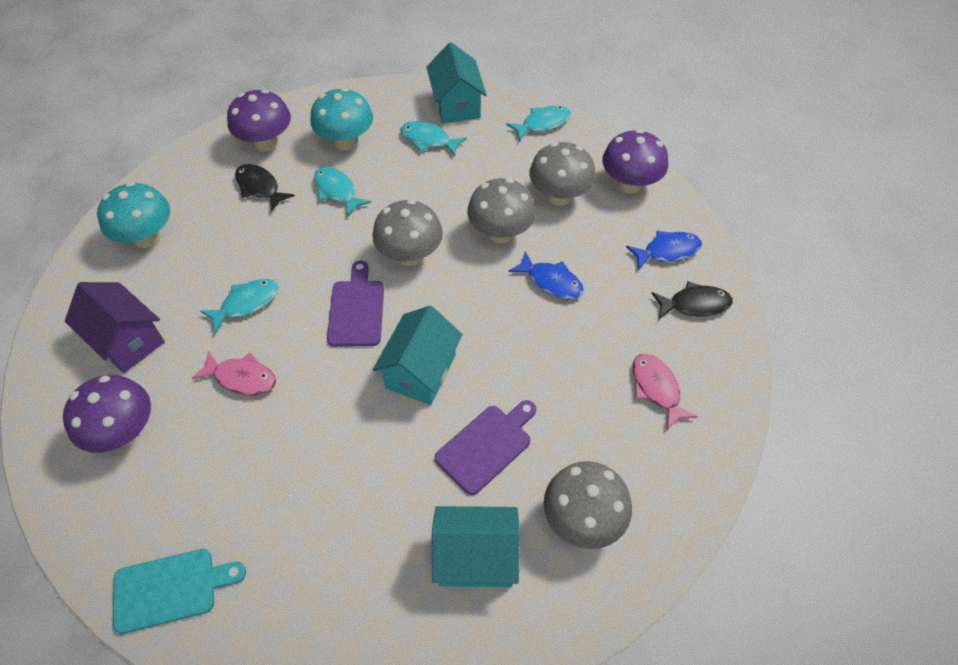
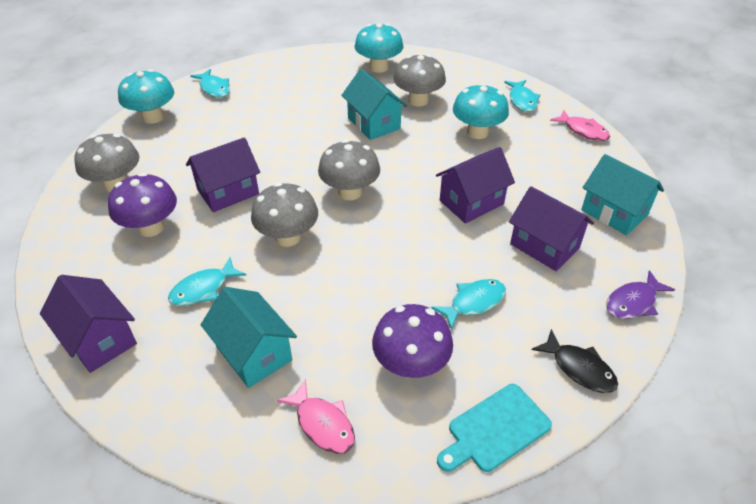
black fish: 2 -> 1
blue fish: 2 -> 0
purple cutting board: 2 -> 0
purple fish: 0 -> 1
purple house: 1 -> 4
purple mushroom: 3 -> 2
turquoise mushroom: 2 -> 3

